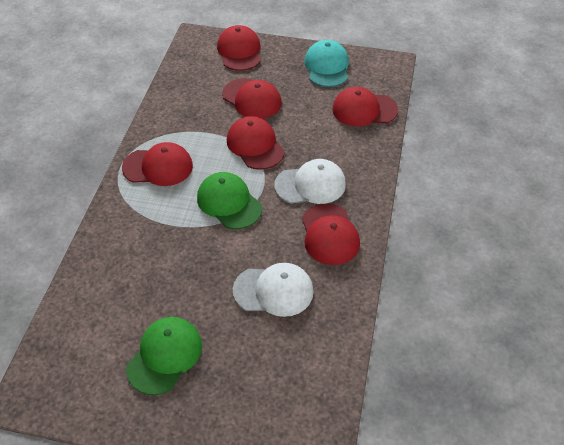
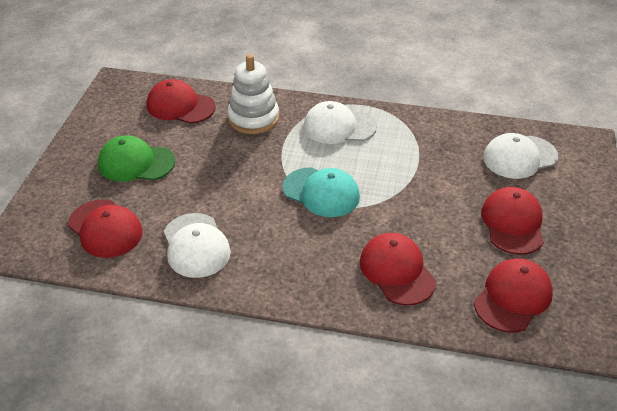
green cap: 2 -> 1
red cap: 6 -> 5
white cap: 2 -> 3
white stacking toy: 0 -> 1

